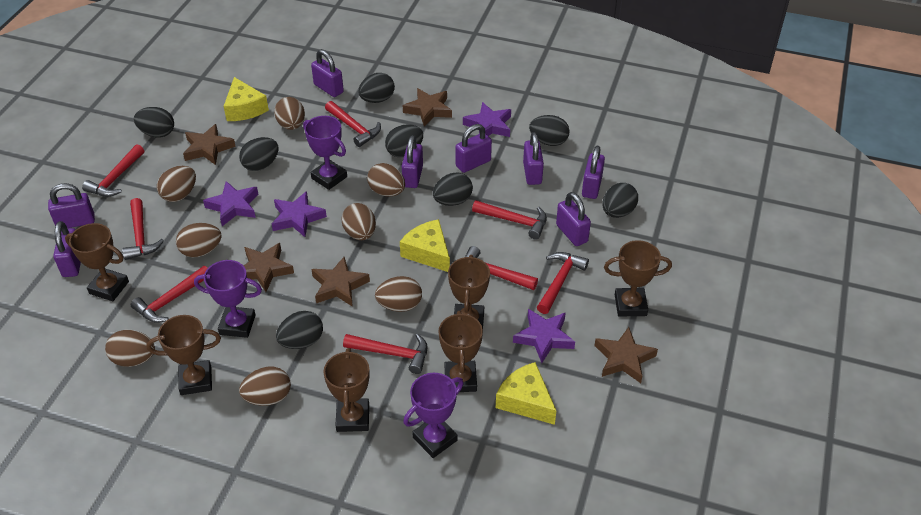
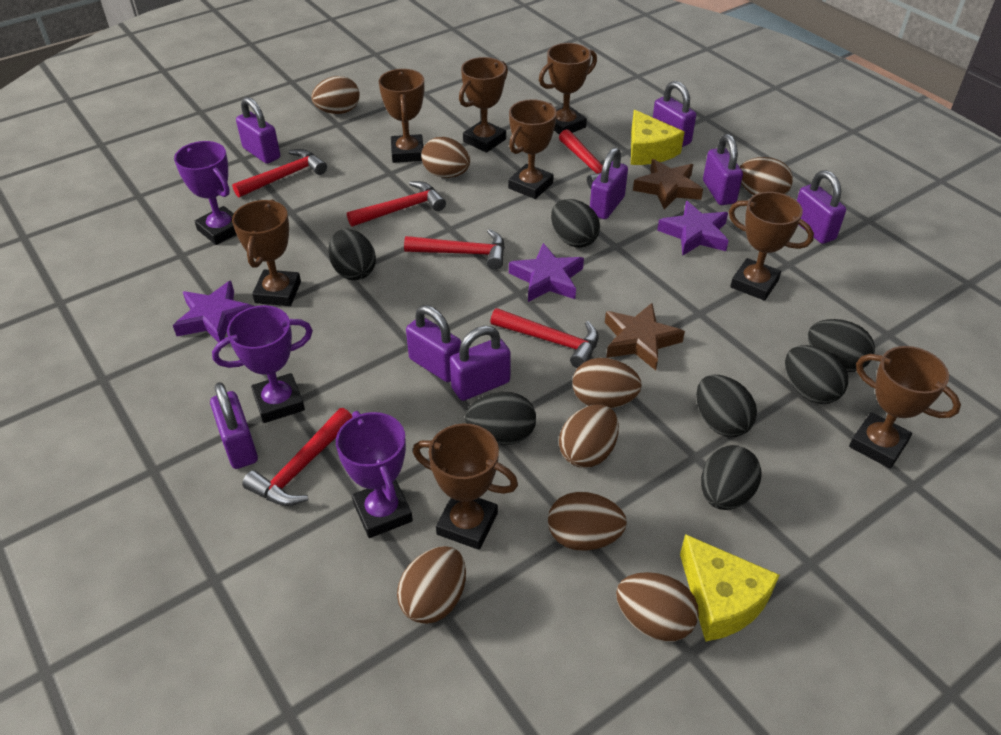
black egg: 8 -> 7
brown star: 5 -> 2
brown trophy: 6 -> 8
purple star: 4 -> 3
red hammer: 8 -> 6
yellow cheese: 3 -> 2

